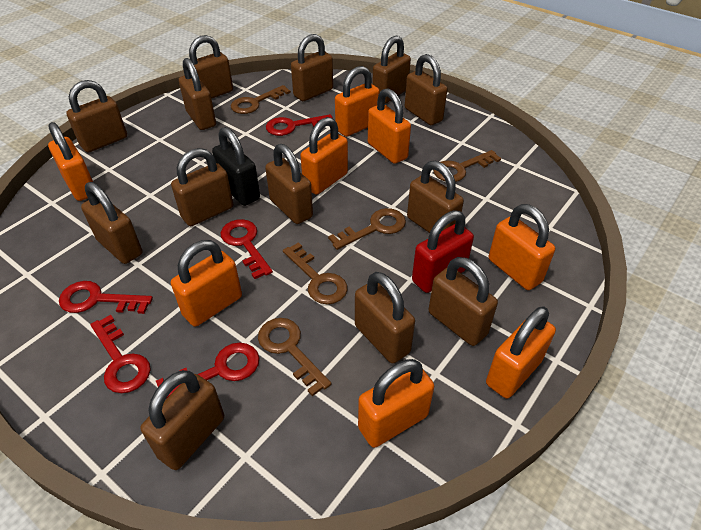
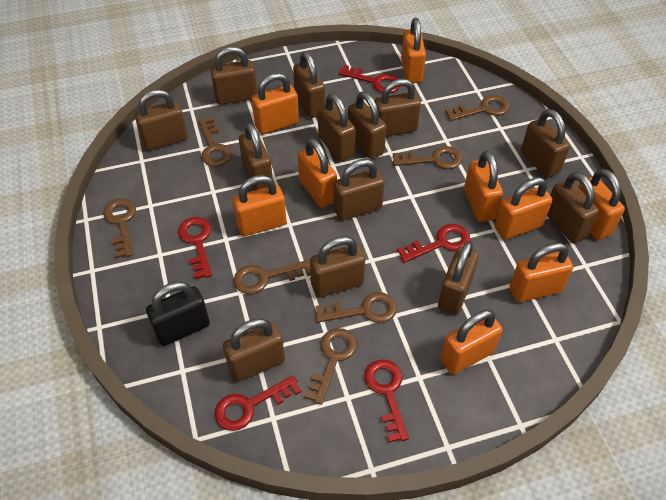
brown key: 5 -> 7
orange padlock: 8 -> 9
red padlock: 1 -> 0

